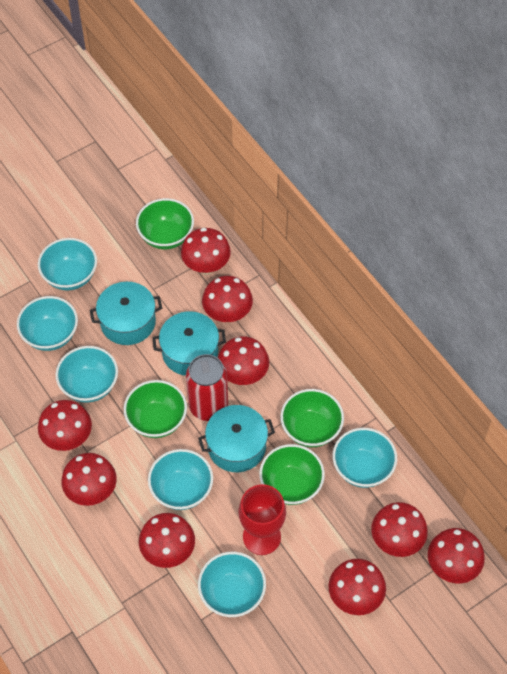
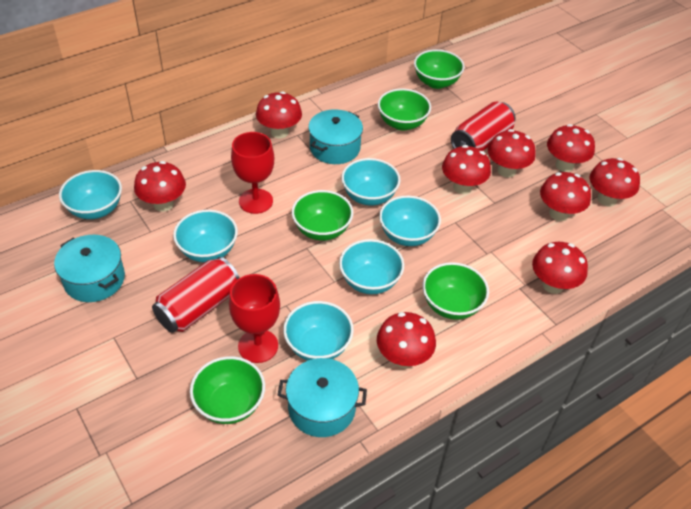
green bowl: 4 -> 5
red can: 1 -> 2
red goblet: 1 -> 2

